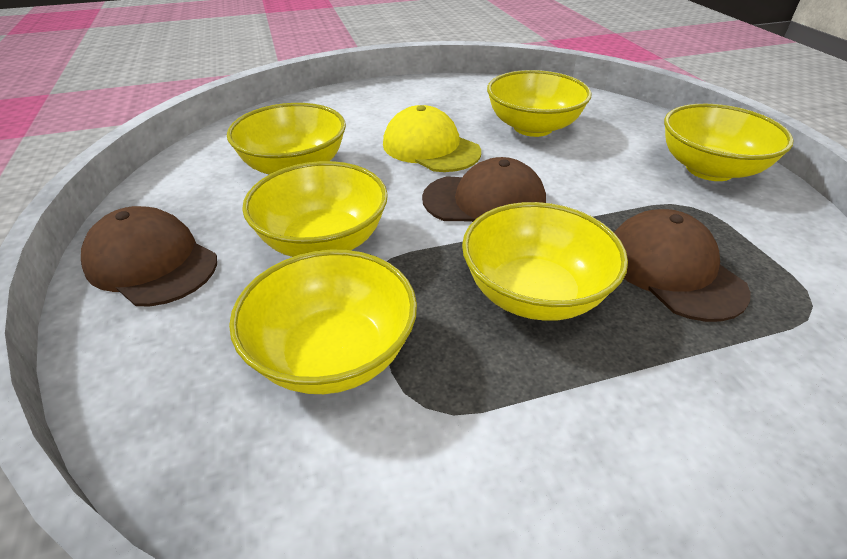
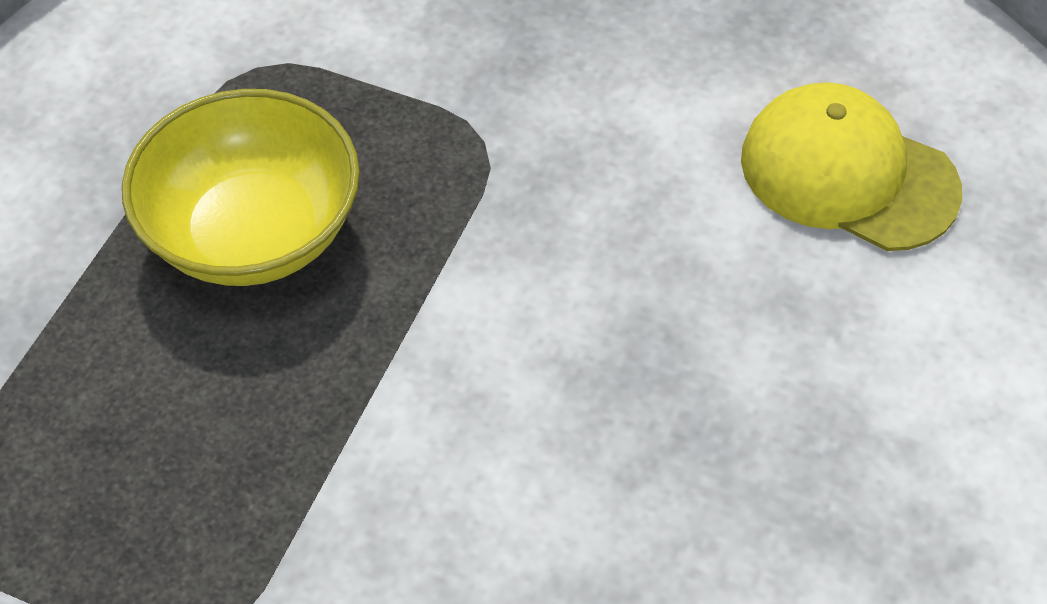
brown cap: 3 -> 0
yellow bowl: 6 -> 1

